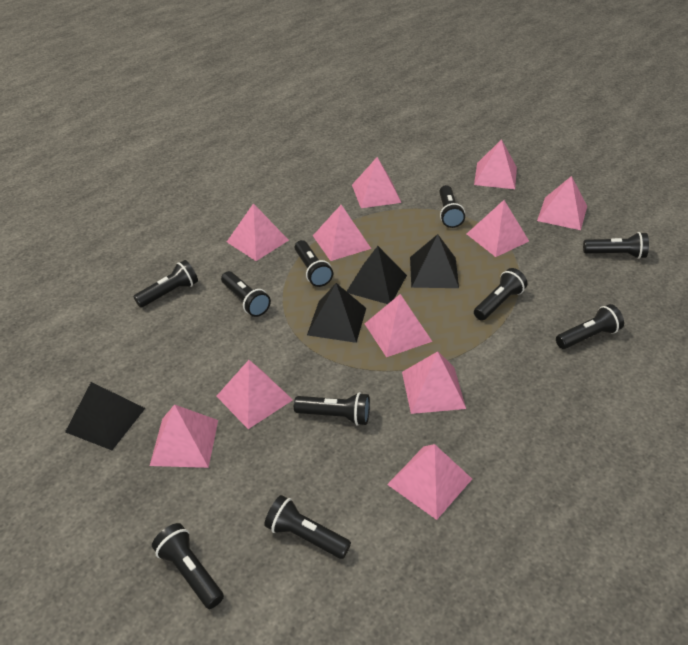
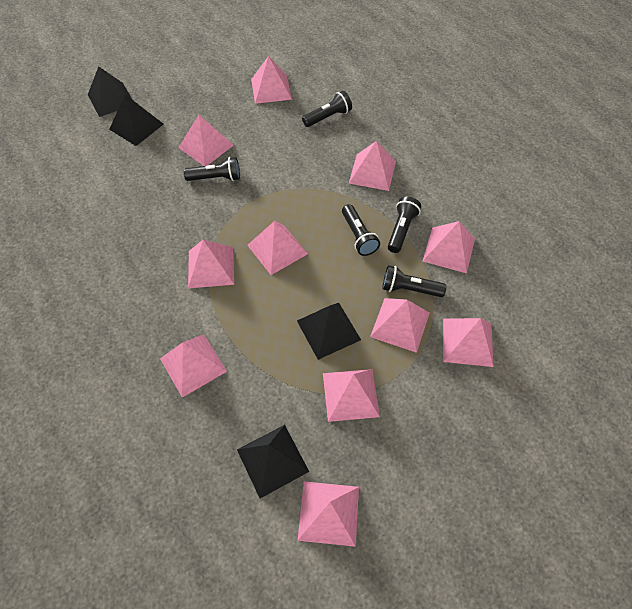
black flashlight: 10 -> 5

